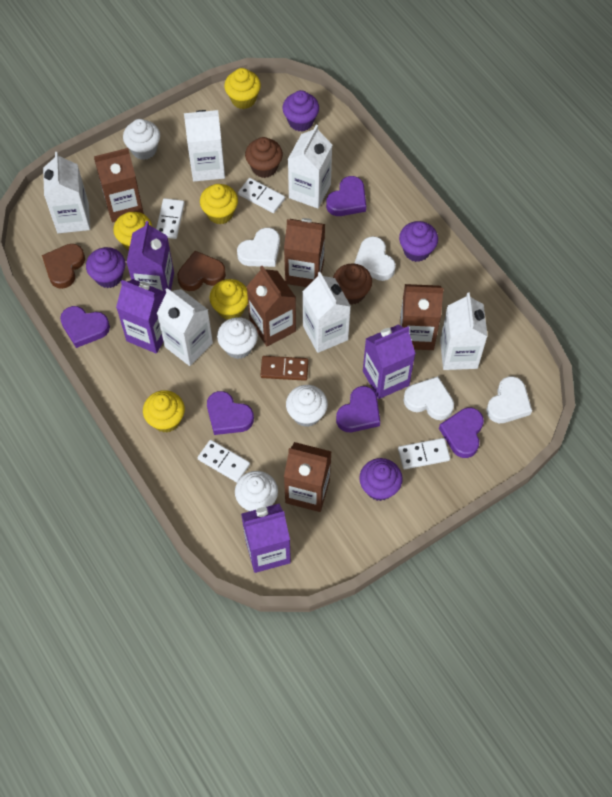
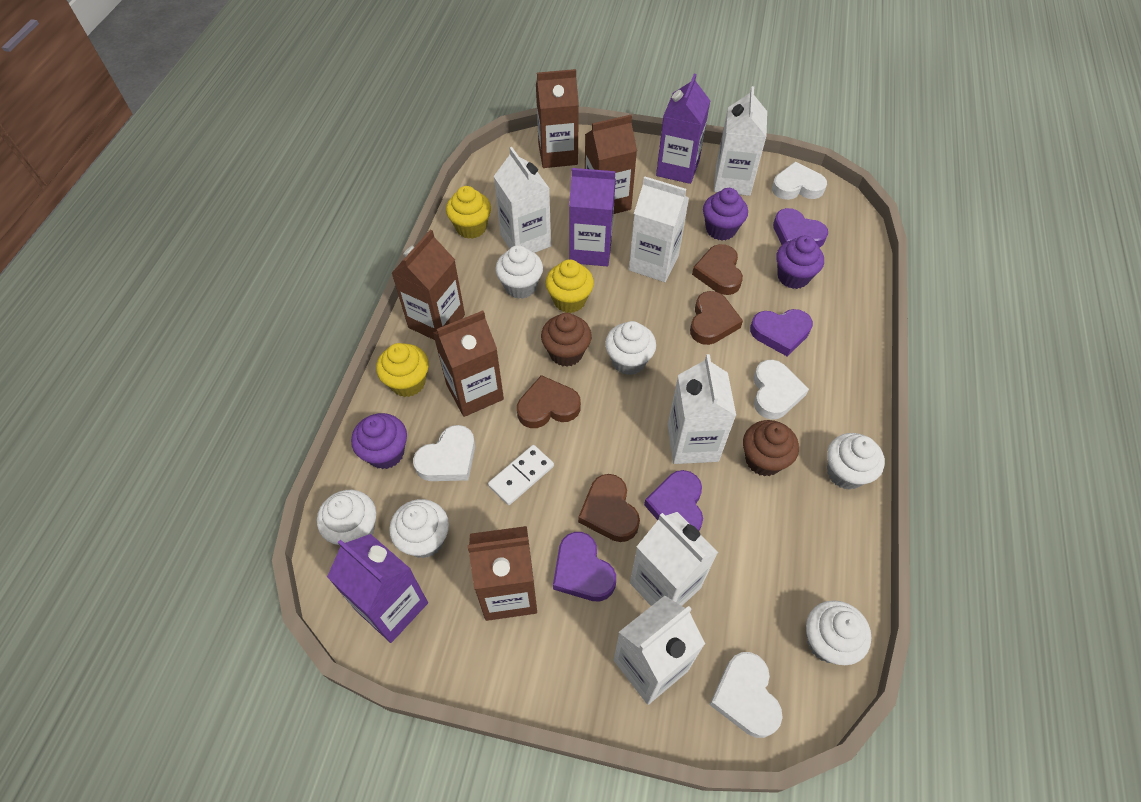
brown domino: 1 -> 0
brown heart: 2 -> 4
purple carton: 4 -> 3
purple cupcake: 4 -> 3
purple heart: 5 -> 4
white cupcake: 4 -> 6
white domino: 4 -> 1
yellow cupcake: 5 -> 3

